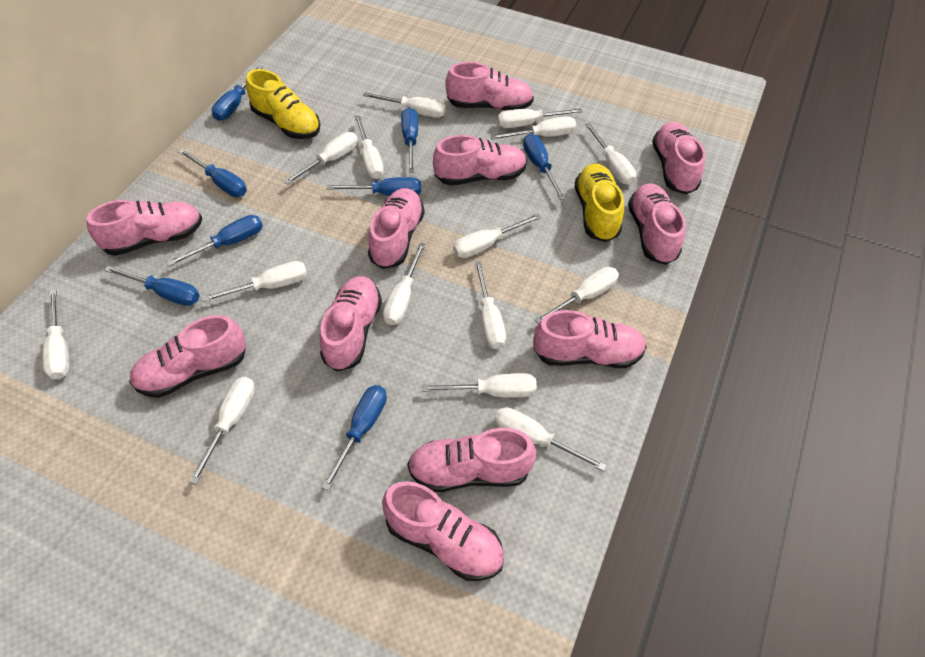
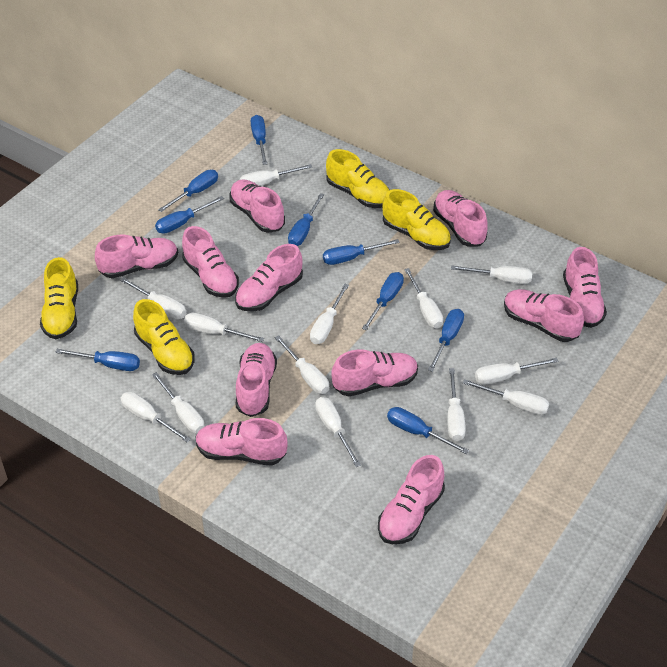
blue screwdriver: 8 -> 9
white screwdriver: 15 -> 13
yellow shoe: 2 -> 4

